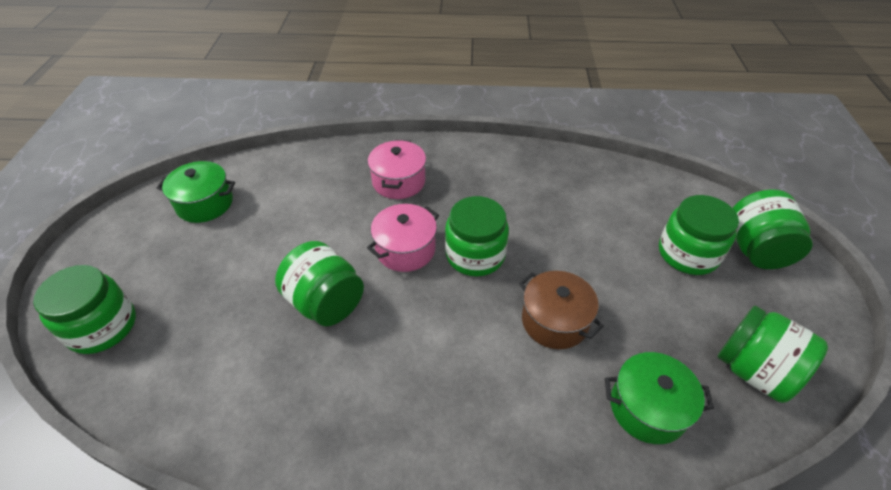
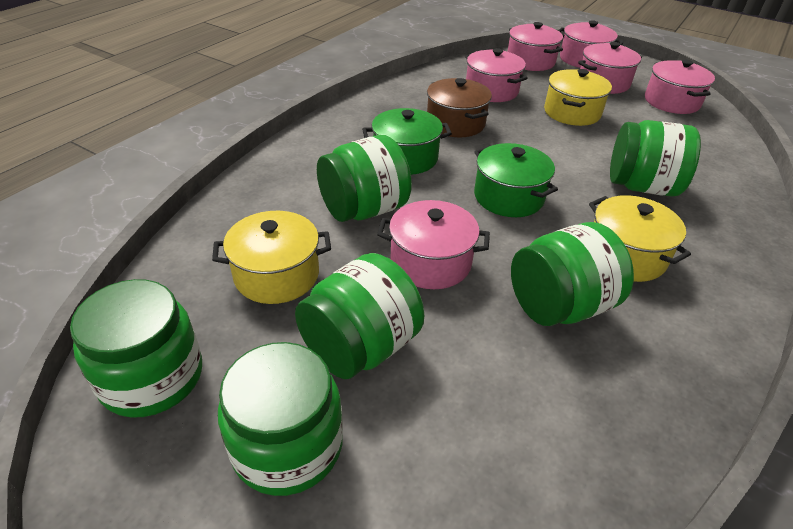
pink pot: 2 -> 6
yellow pot: 0 -> 3

